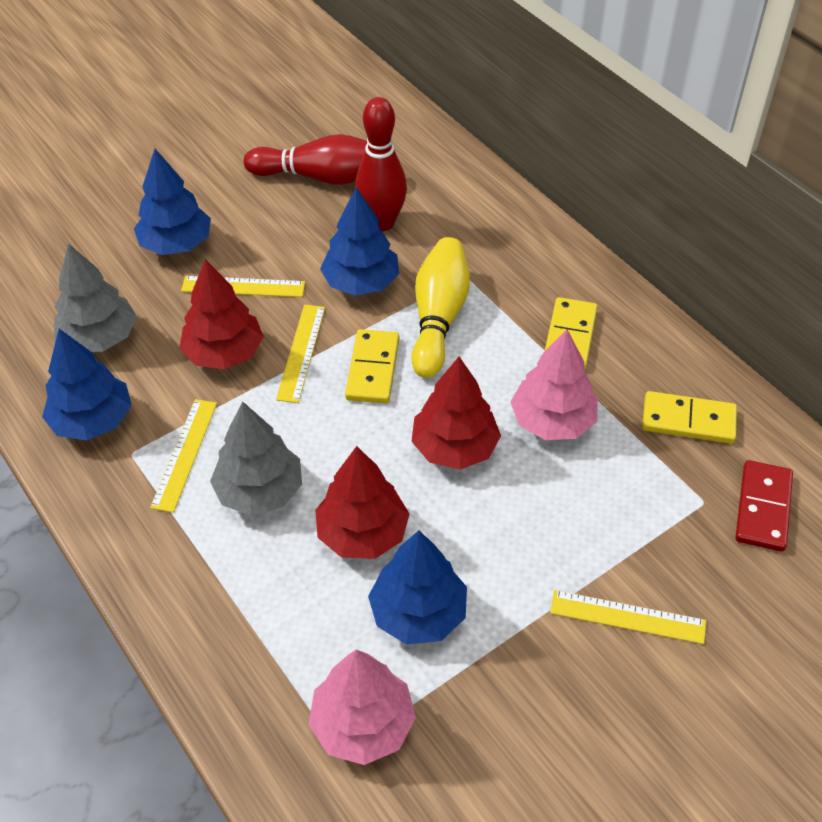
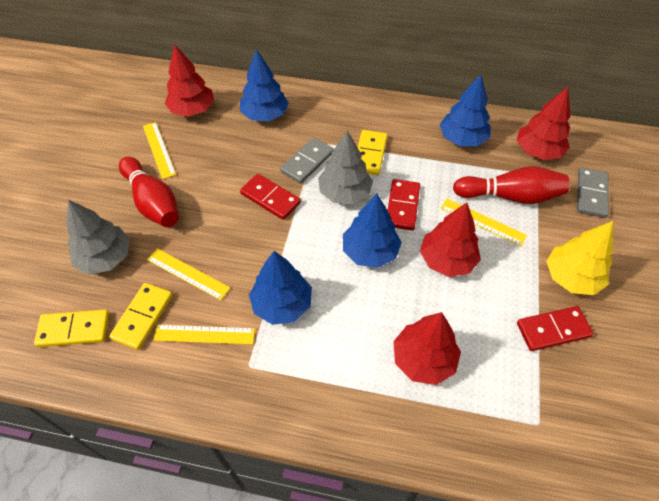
grey domino: 0 -> 2
pink tree: 2 -> 0
red domino: 1 -> 3
red tree: 3 -> 4
yellow bowling pin: 1 -> 0
yellow tree: 0 -> 1

